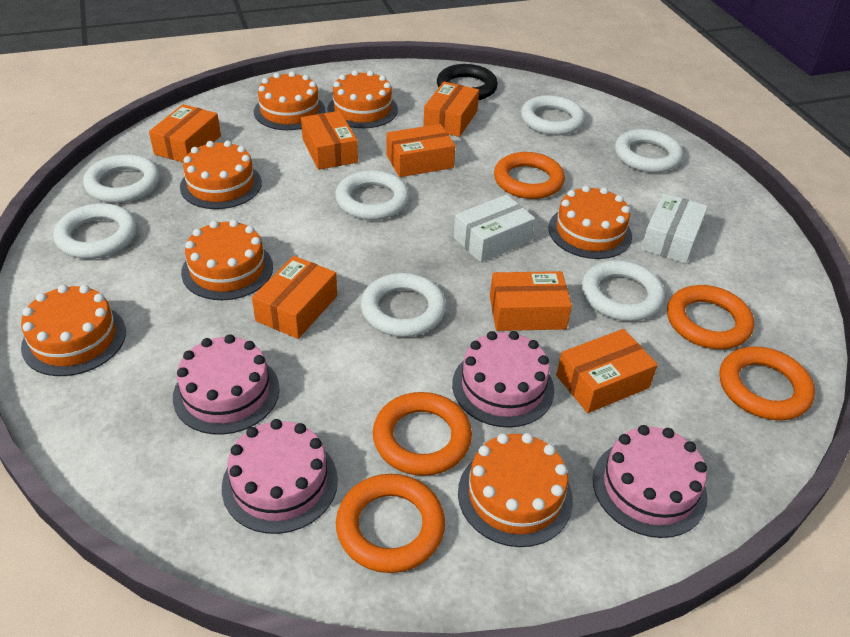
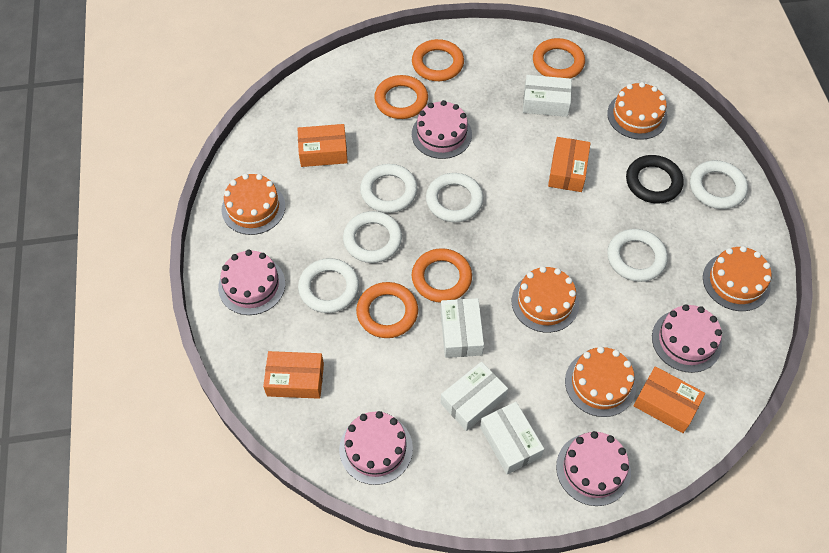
orange box: 7 -> 4
orange cake: 7 -> 5
pink cake: 4 -> 5
white box: 2 -> 4
white ring: 7 -> 6

